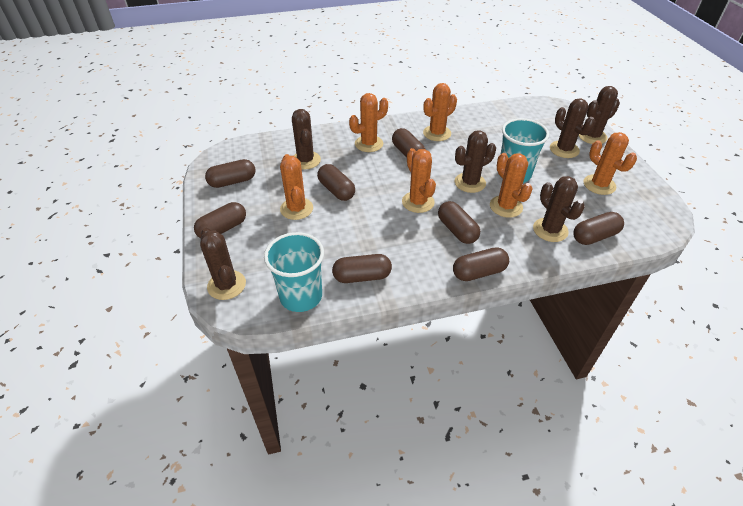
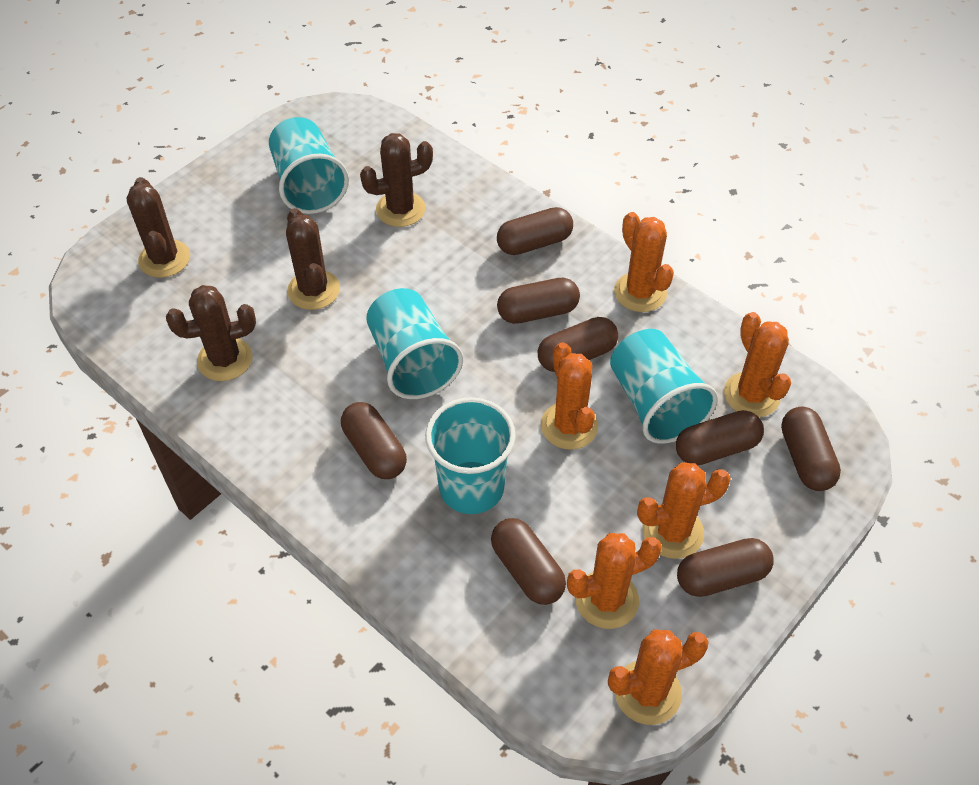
brown cactus: 6 -> 4
turquoise cup: 2 -> 4

